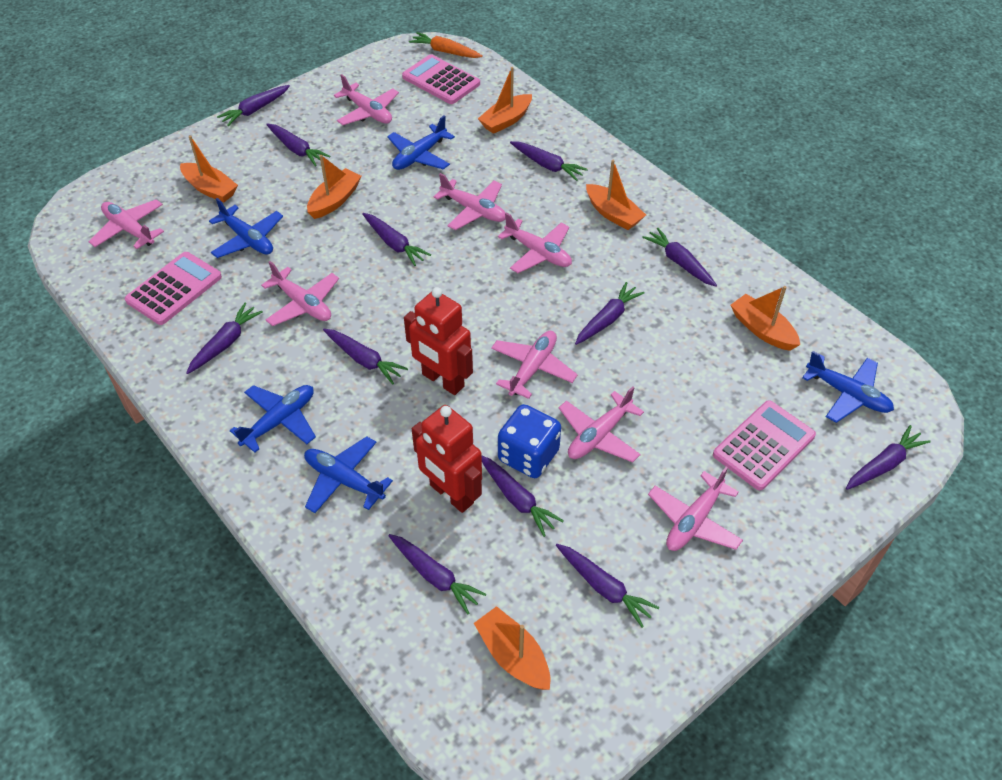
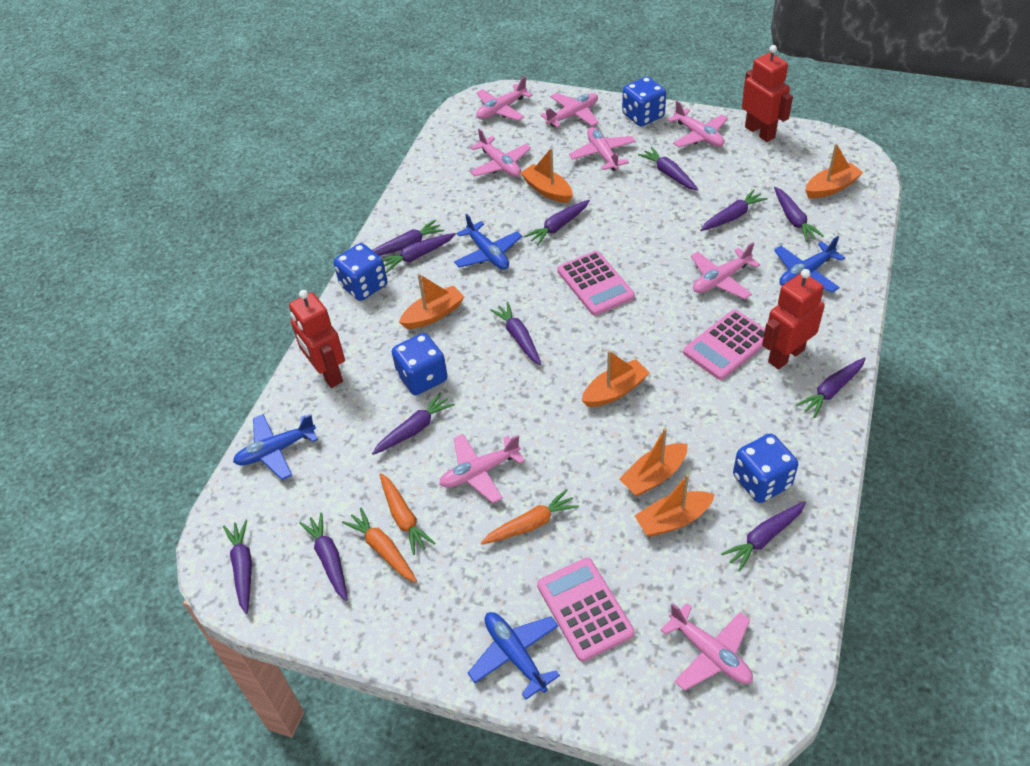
blue dice: 1 -> 4
blue plane: 5 -> 4
orange carrot: 1 -> 3
red robot: 2 -> 3

